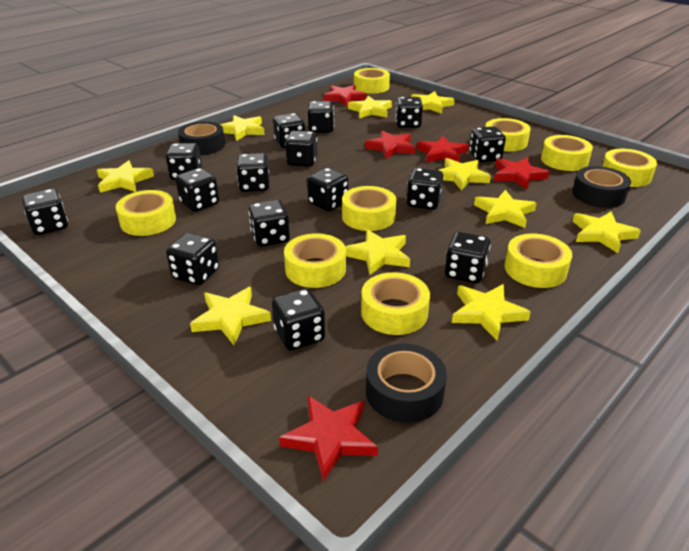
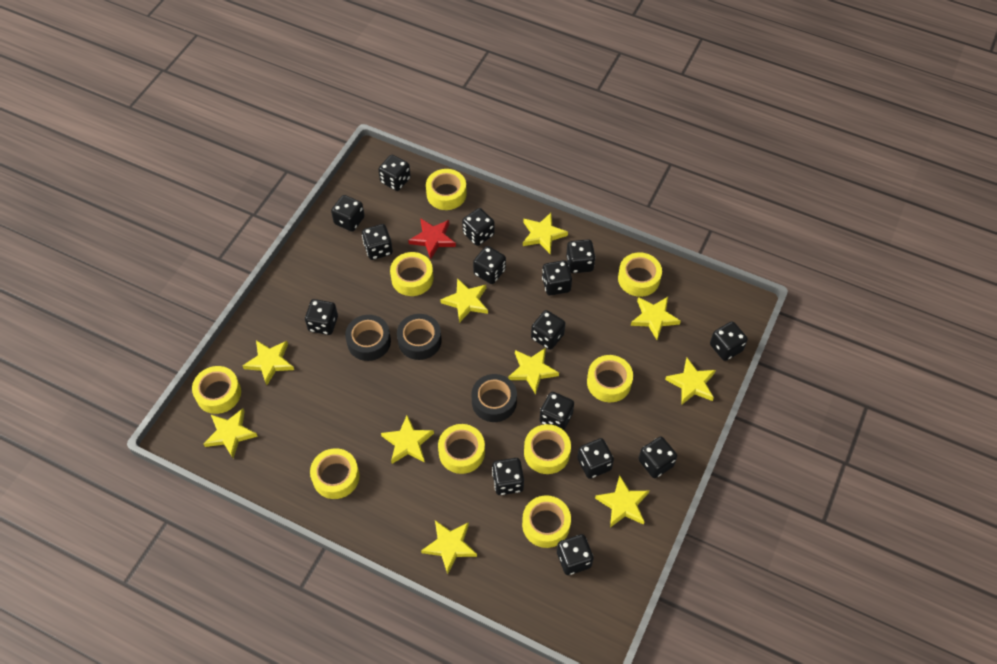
red star: 5 -> 1

